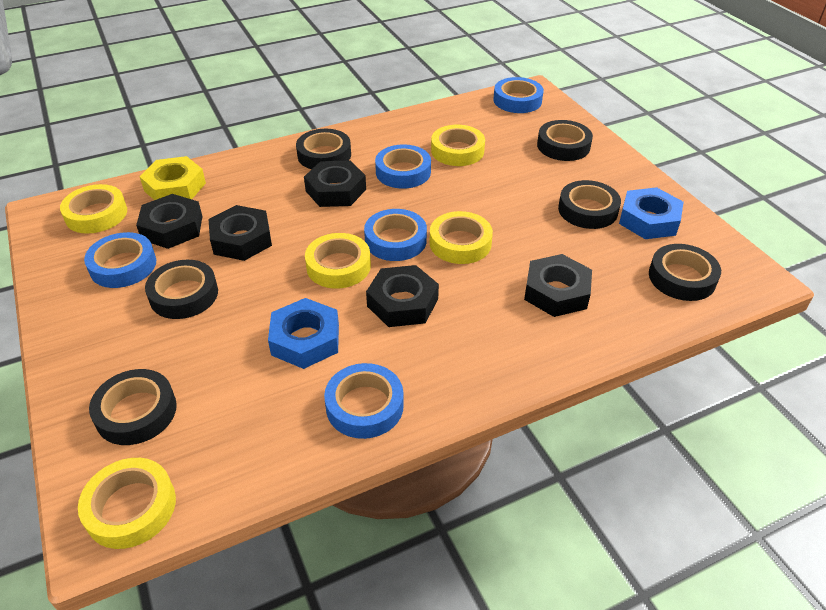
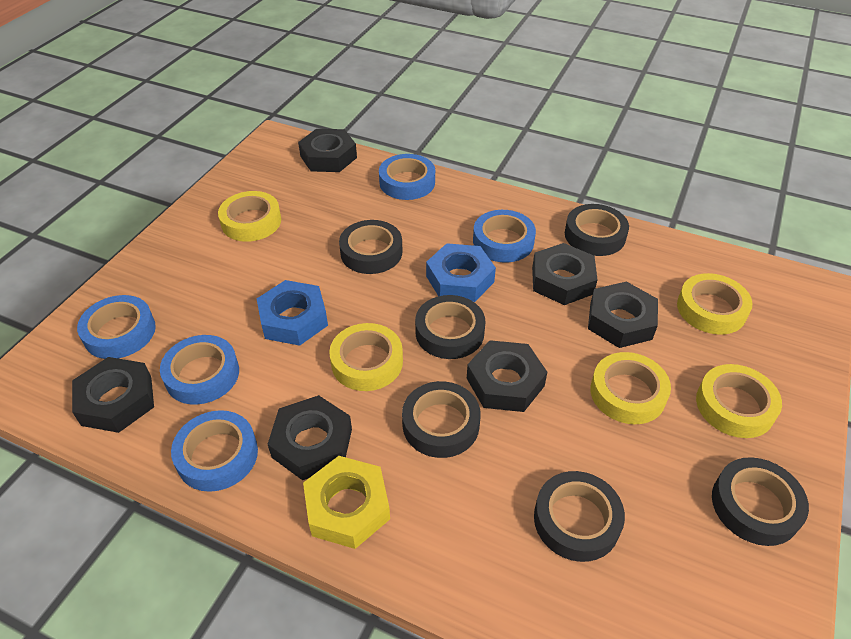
black nut: 5 -> 6

